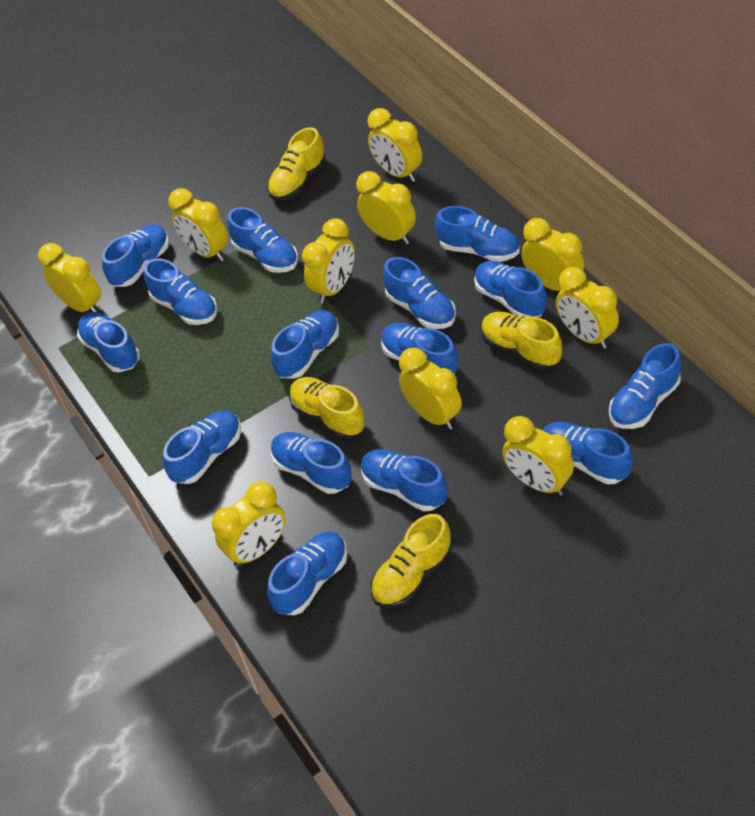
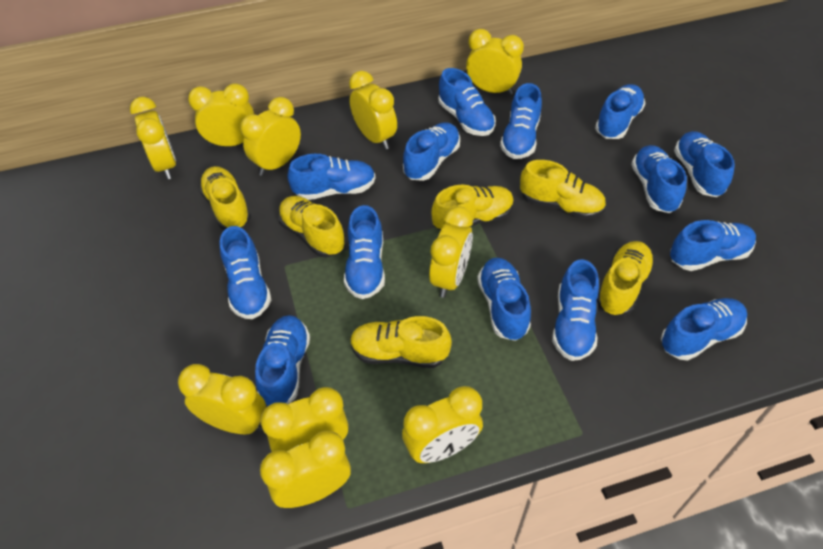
blue shoe: 15 -> 14
yellow shoe: 4 -> 6

